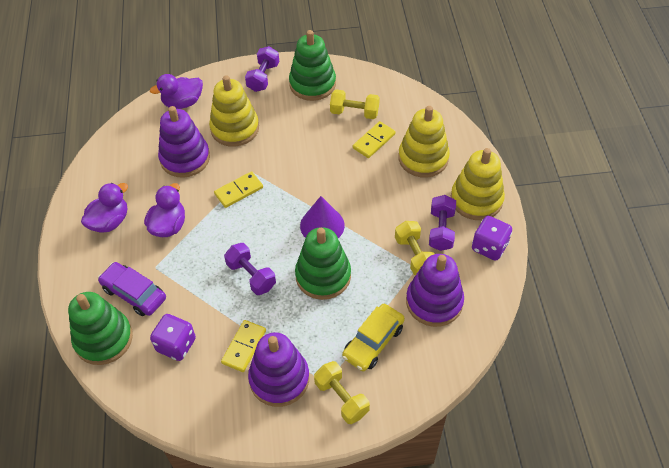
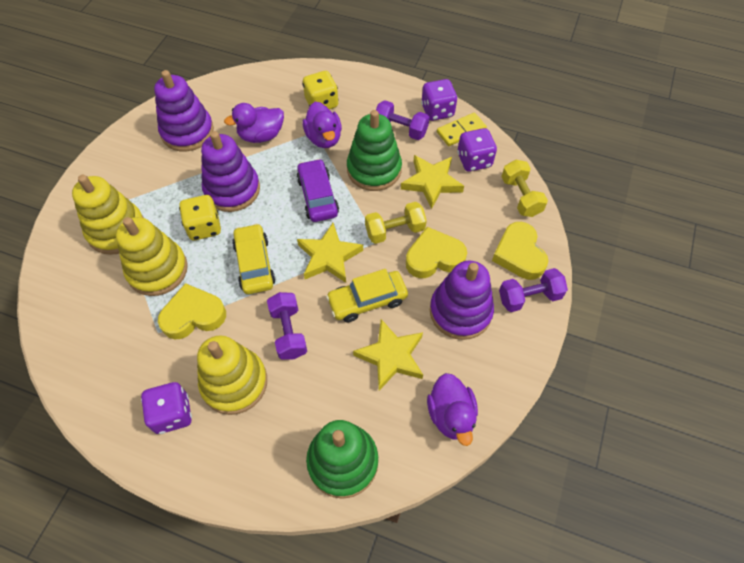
green stacking toy: 3 -> 2
purple cone: 1 -> 0
purple dice: 2 -> 3
yellow car: 1 -> 2
yellow dice: 0 -> 2
yellow domino: 3 -> 1
yellow dumbbell: 3 -> 2
yellow heart: 0 -> 3
yellow star: 0 -> 3

